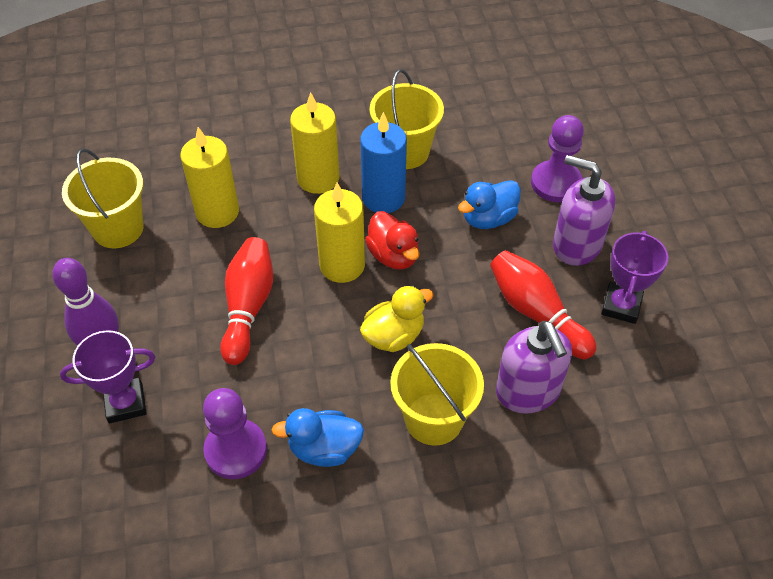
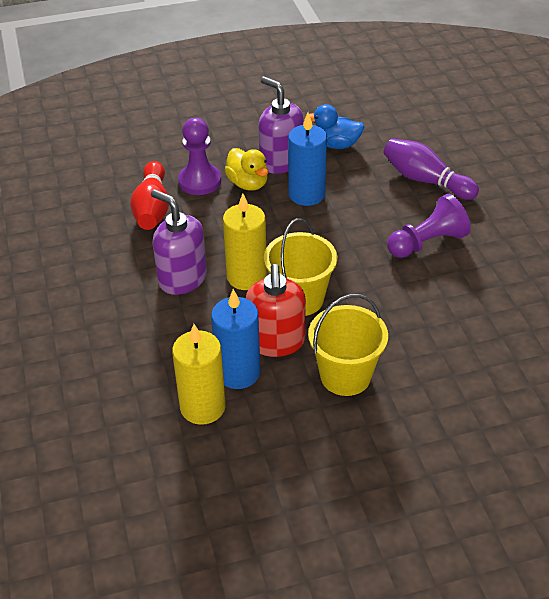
blue candle: 1 -> 2
blue duck: 2 -> 1
purple trophy: 2 -> 0
red bowling pin: 2 -> 1
red duck: 1 -> 0
red soap dispenser: 0 -> 1
yellow bucket: 3 -> 2
yellow candle: 3 -> 2

